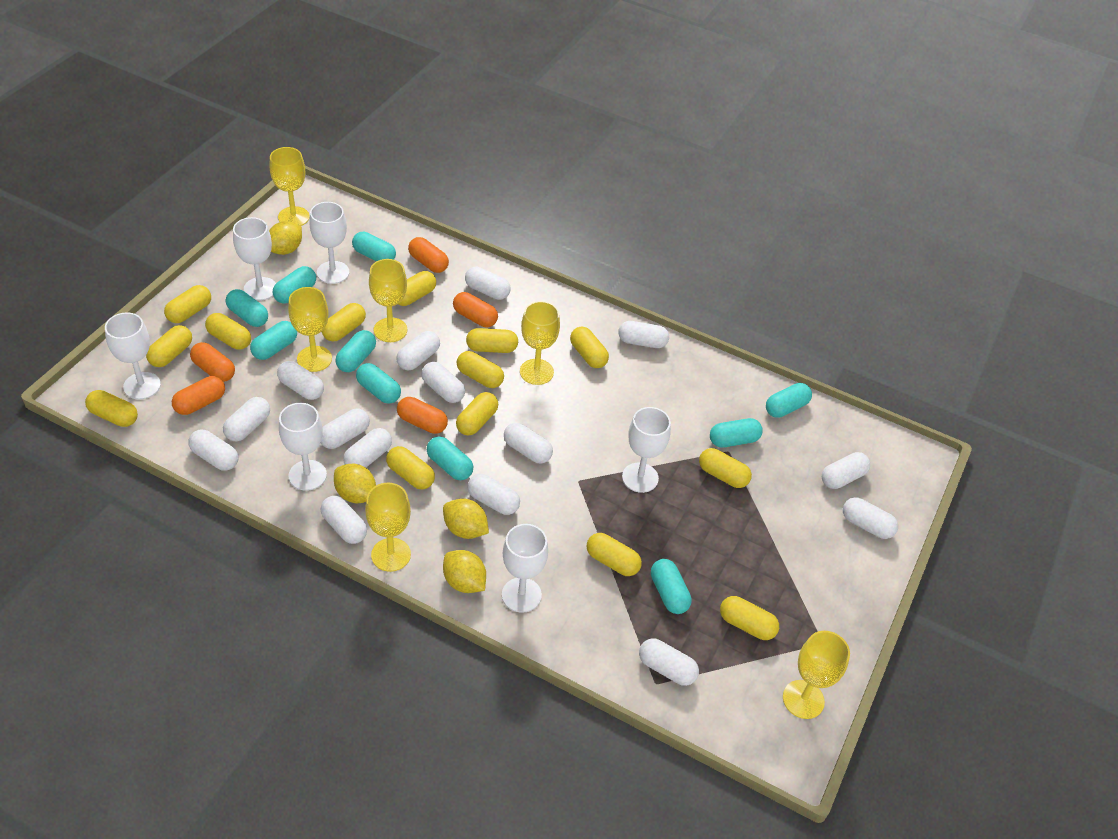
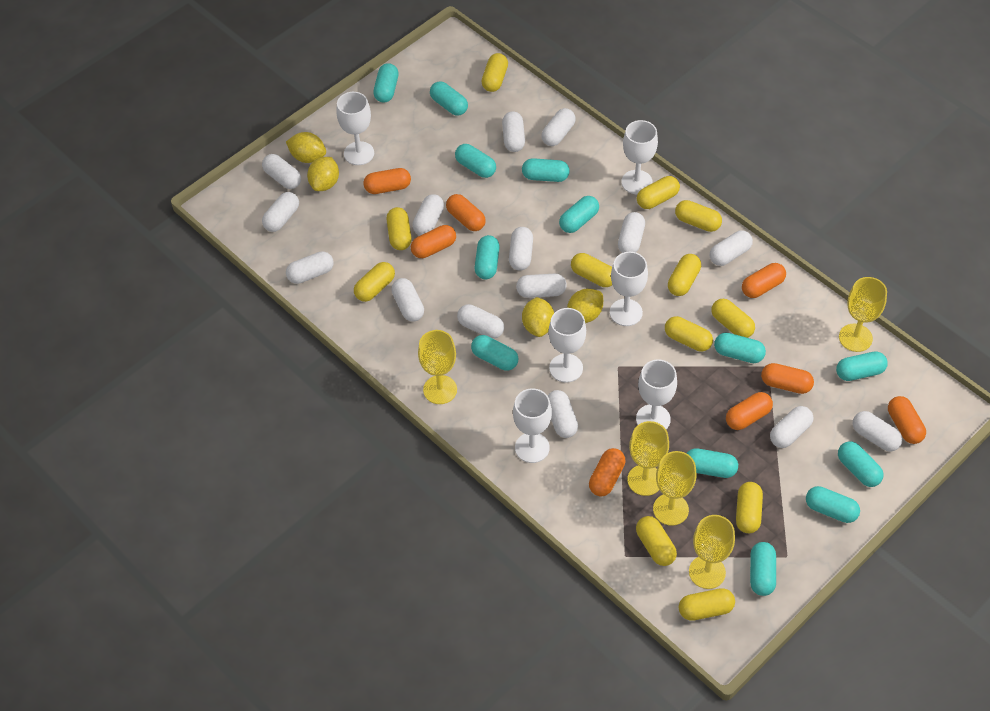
orange capsule: 5 -> 8
turquoise capsule: 10 -> 13
yellow capsule: 14 -> 12
yellow goblet: 6 -> 5

